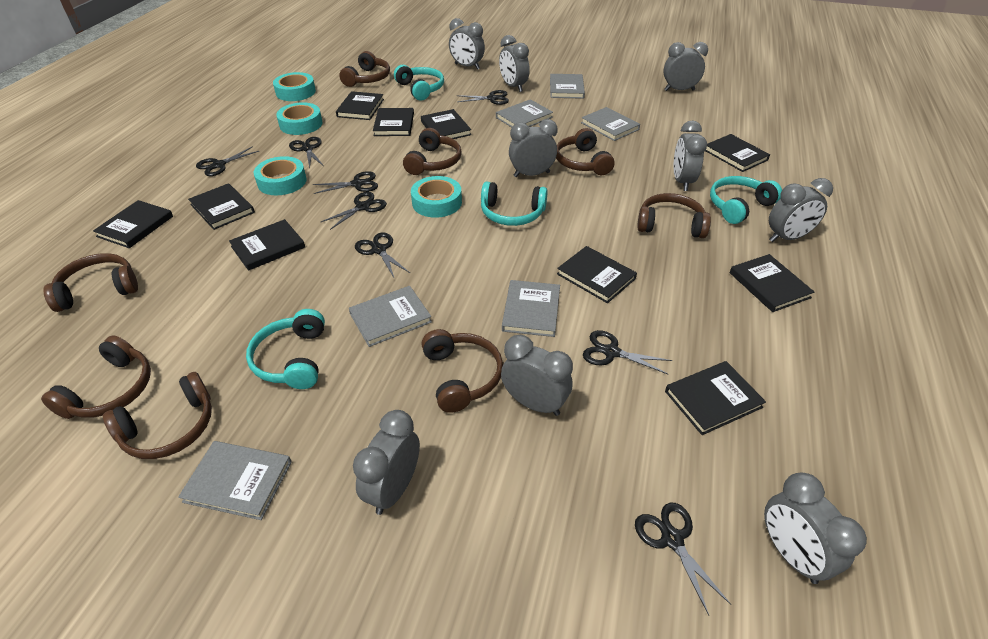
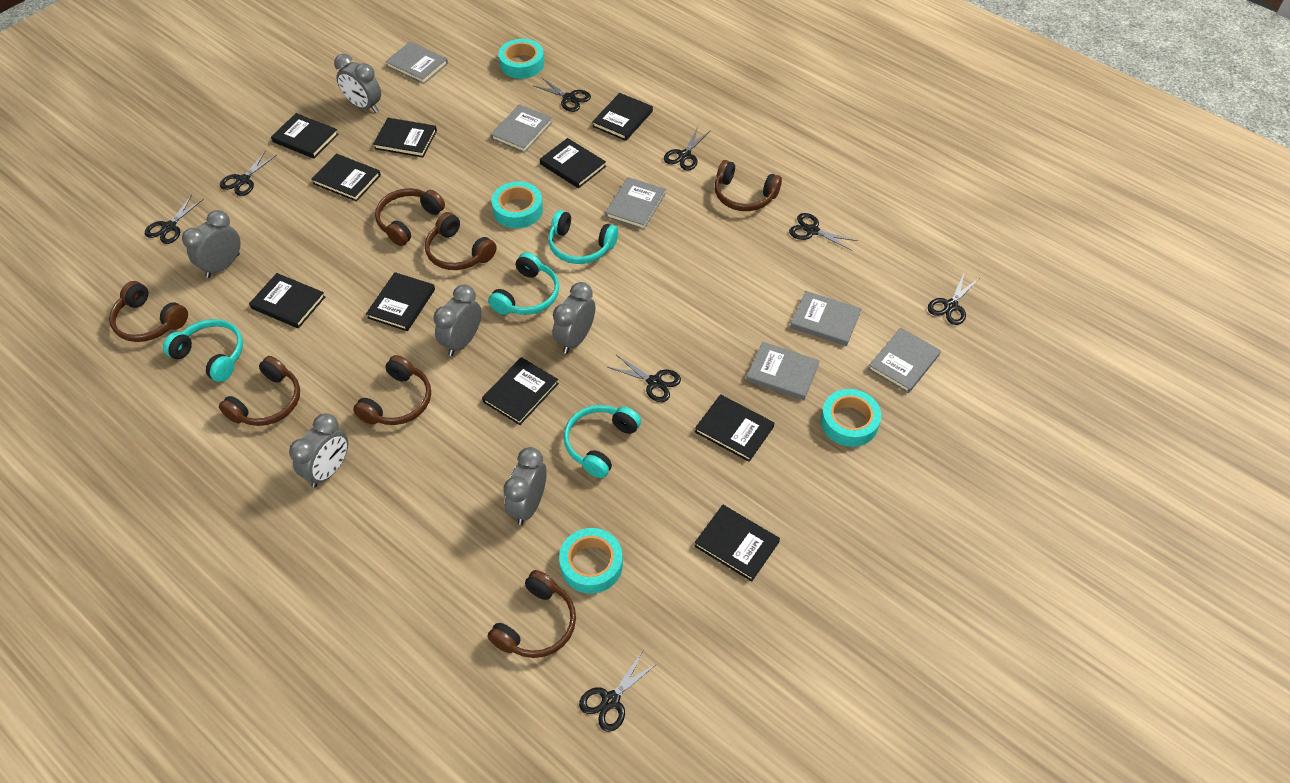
brown headphones: 8 -> 7
grey clock: 9 -> 6

